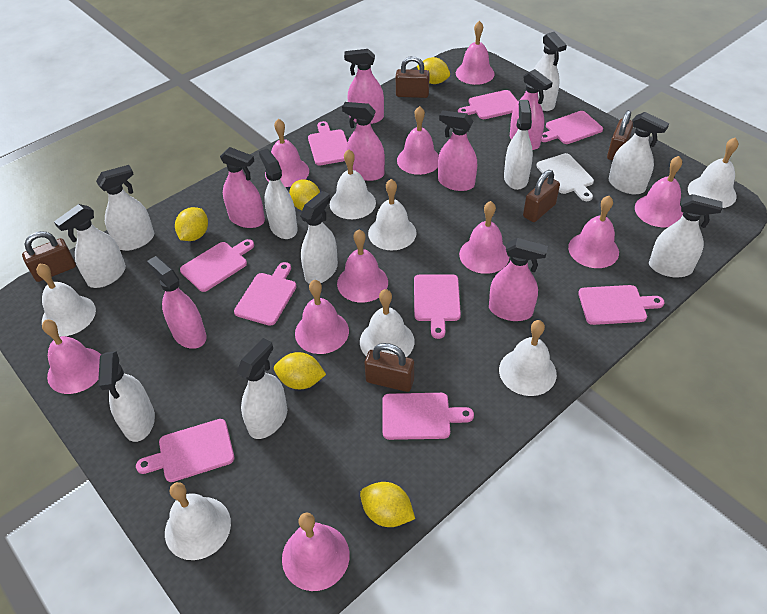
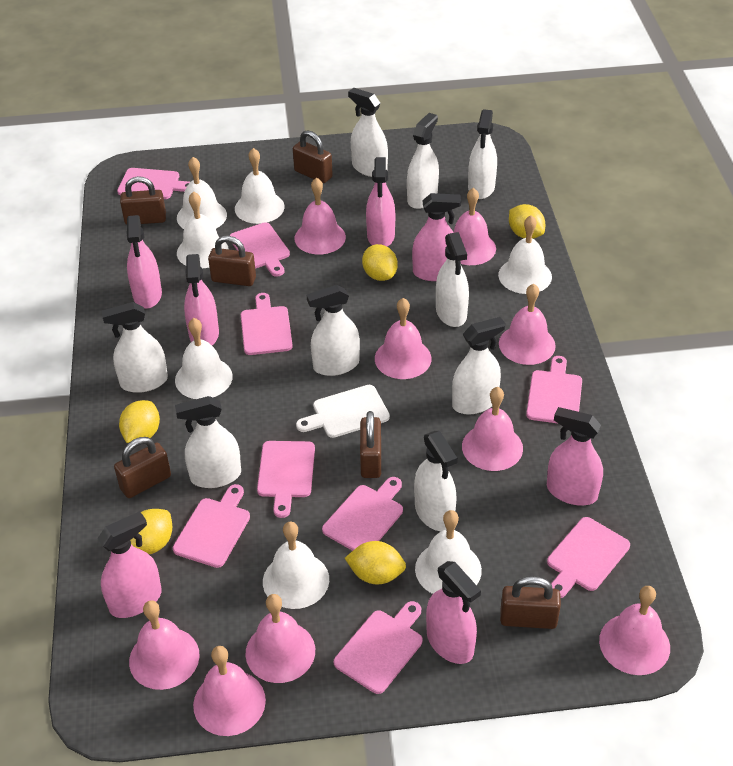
brown padlock: 5 -> 6
pink bell: 10 -> 9
white spray bottle: 10 -> 9

